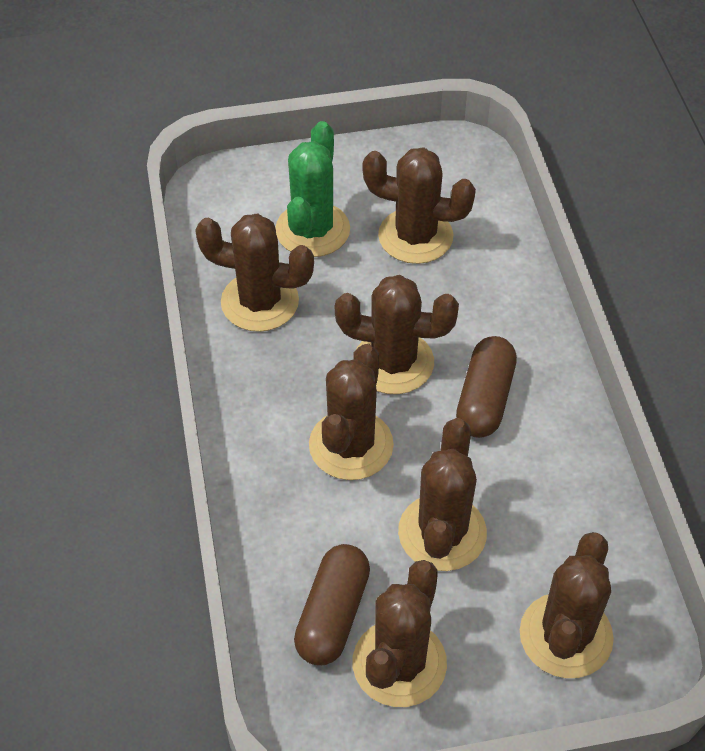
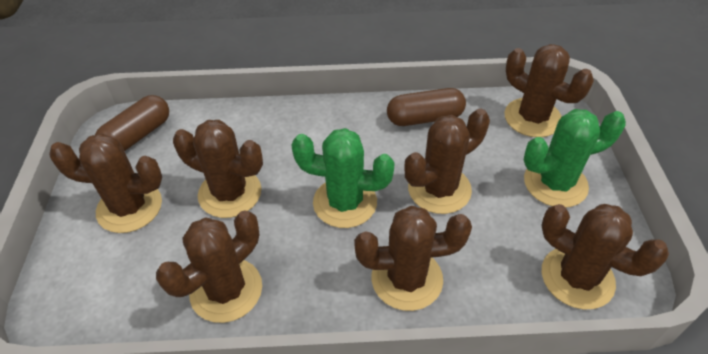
green cactus: 1 -> 2

